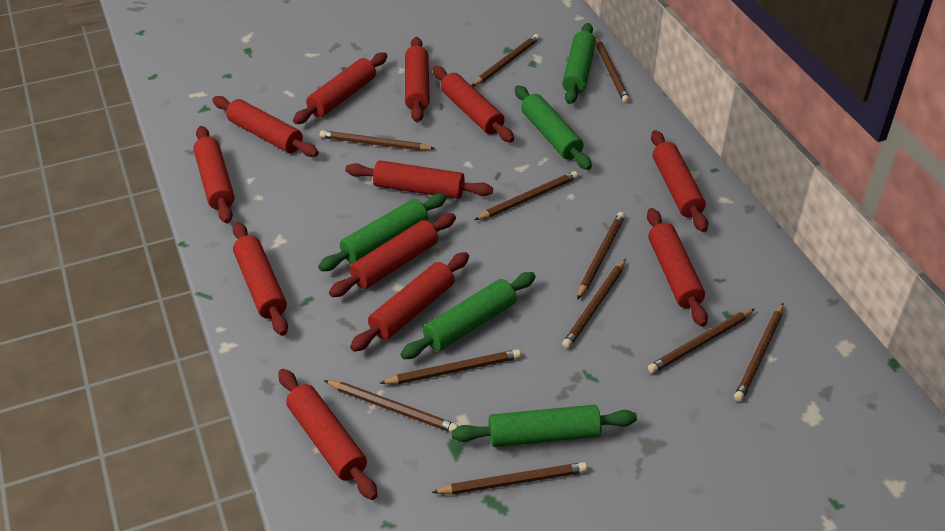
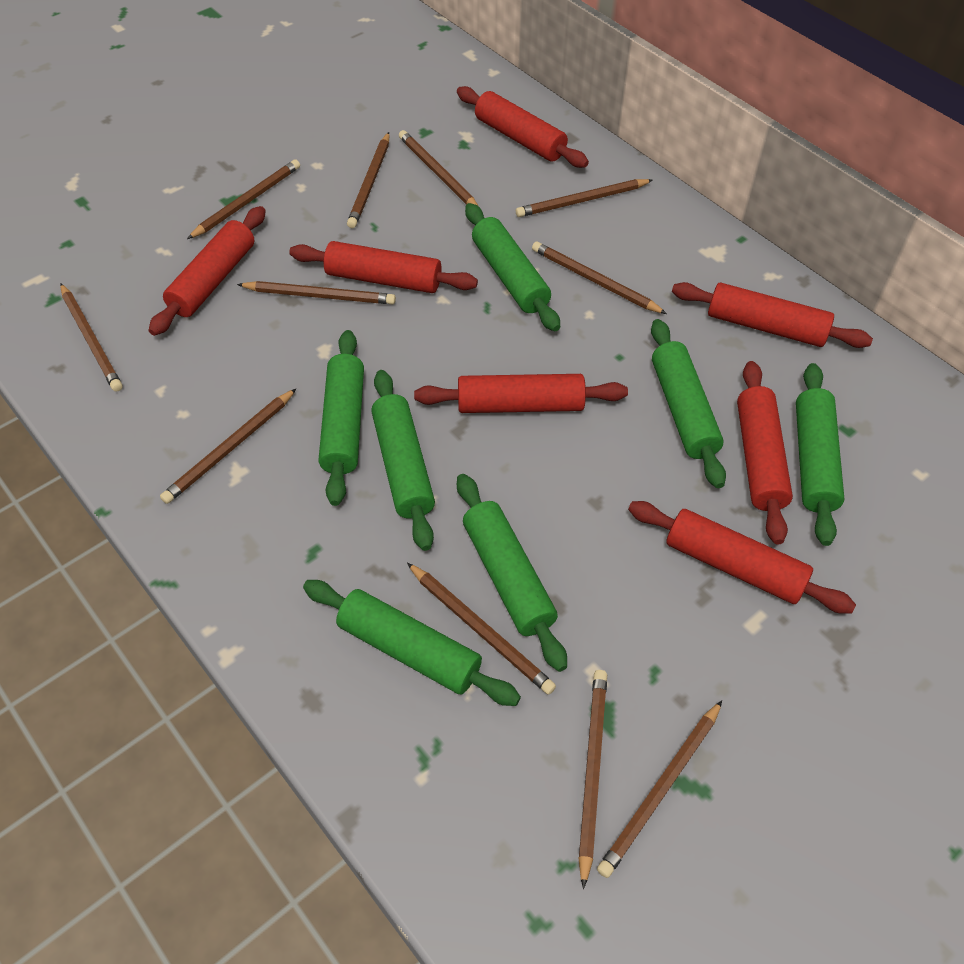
green rolling pin: 5 -> 7
red rolling pin: 12 -> 7

